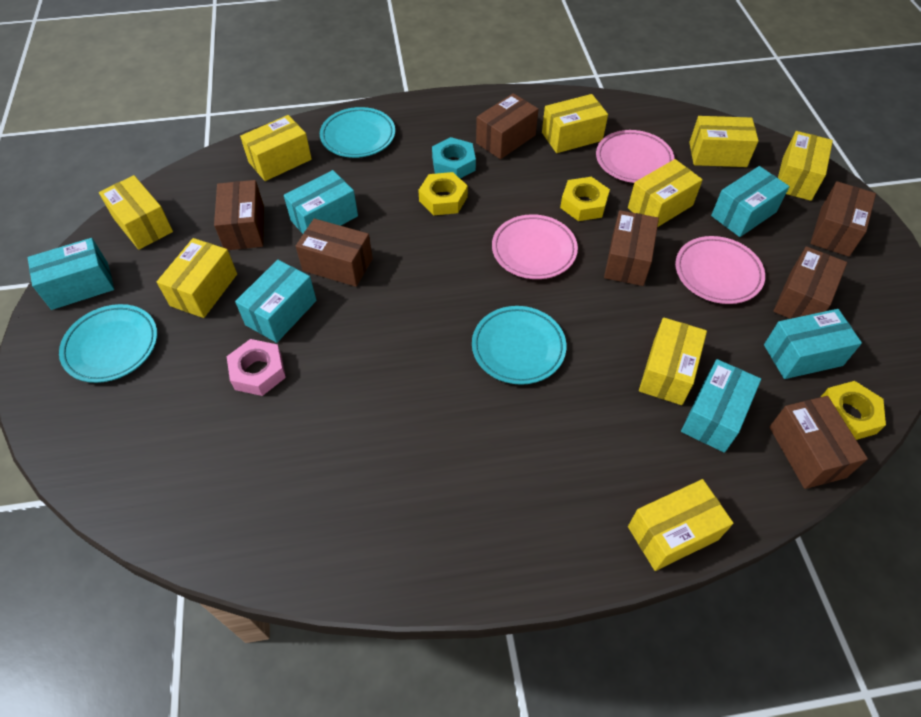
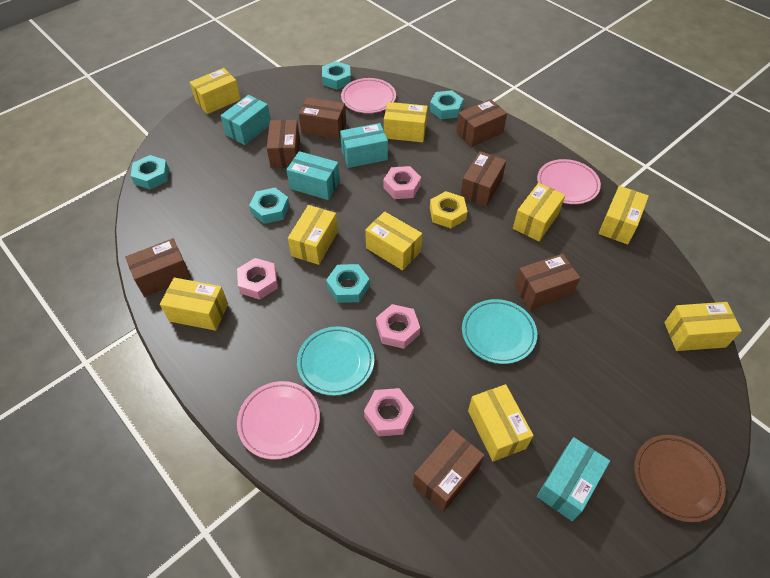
brown plate: 0 -> 1
pink nut: 1 -> 4
turquoise box: 6 -> 4
turquoise nut: 1 -> 5
turquoise plate: 3 -> 2
yellow nut: 3 -> 1

